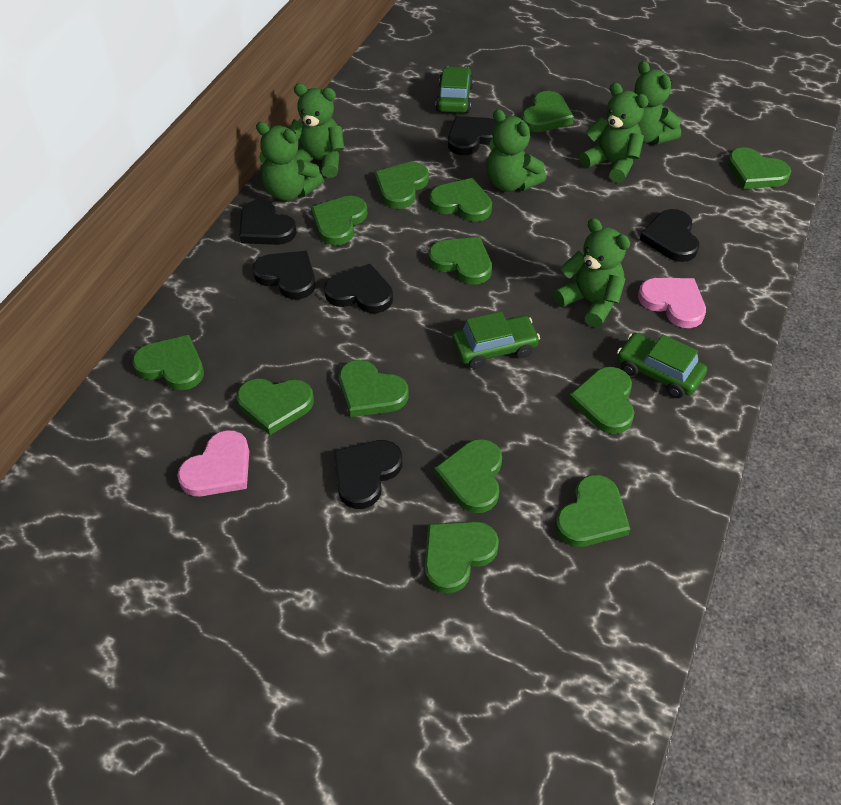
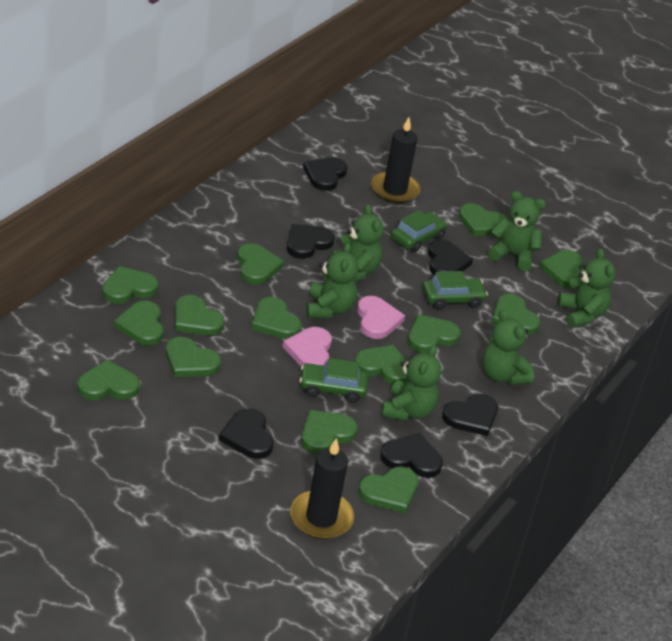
black candle: 0 -> 2
green heart: 13 -> 14

